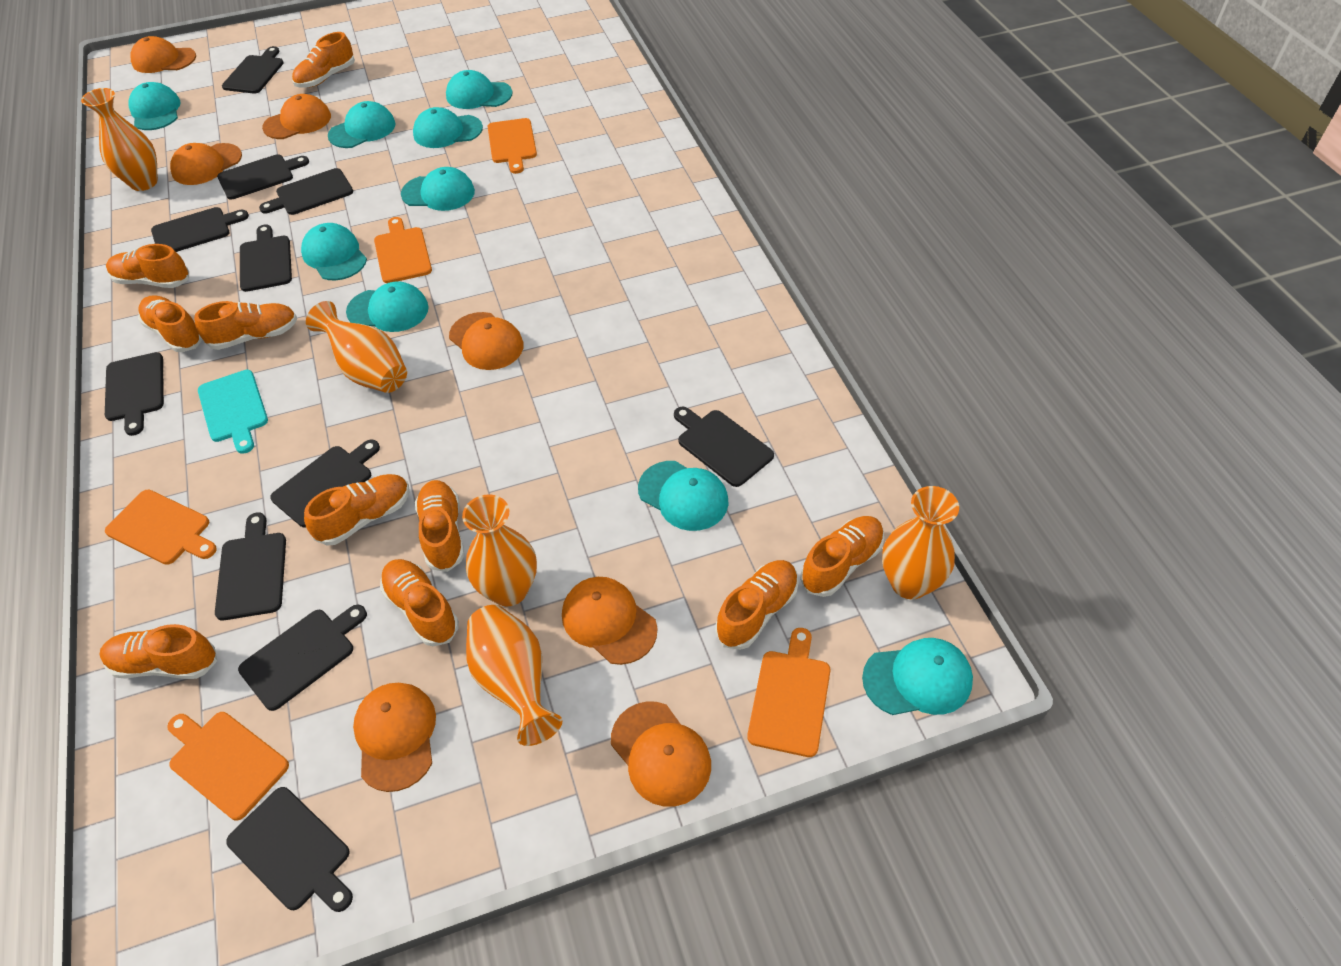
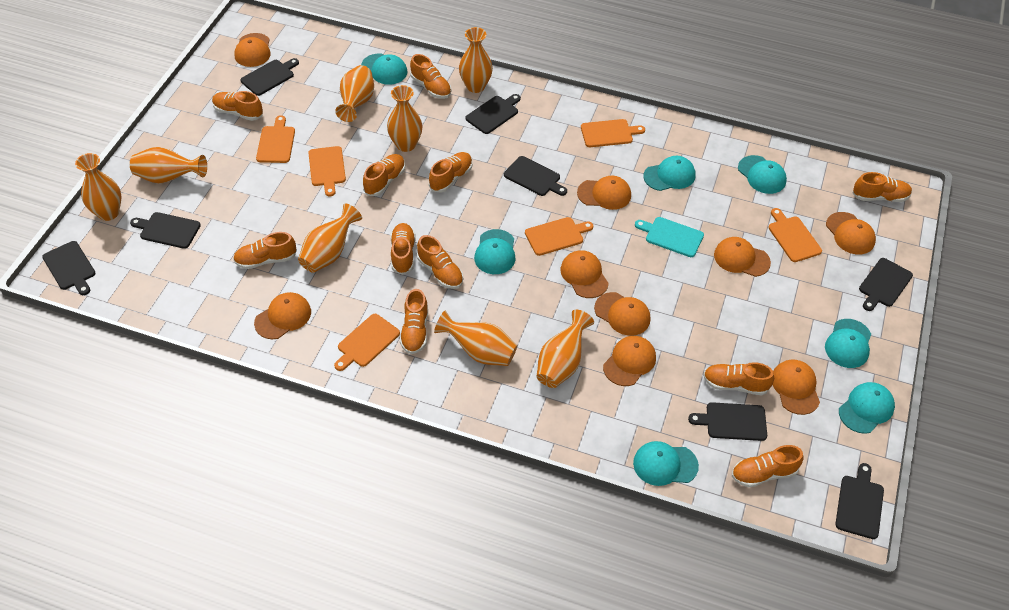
black cutting board: 11 -> 8
orange cap: 7 -> 9
orange cutting board: 5 -> 6
orange shoe: 10 -> 11
orange vase: 5 -> 8
turquoise cap: 9 -> 7

